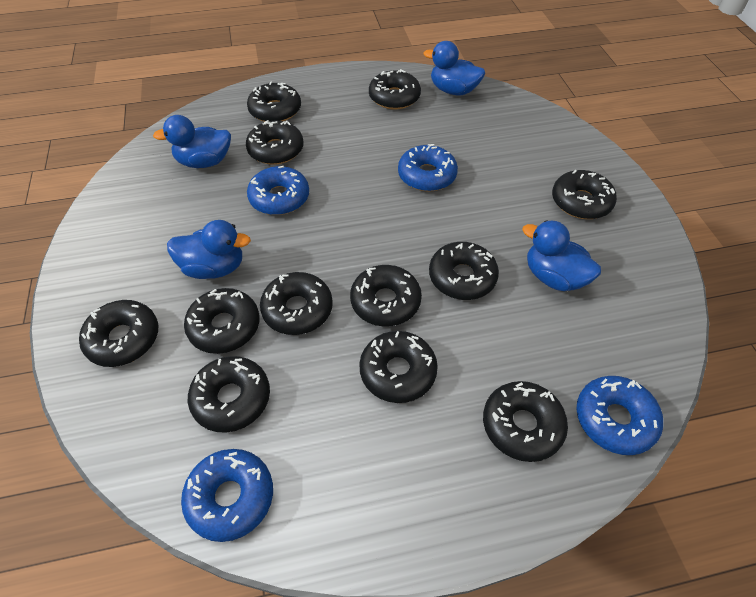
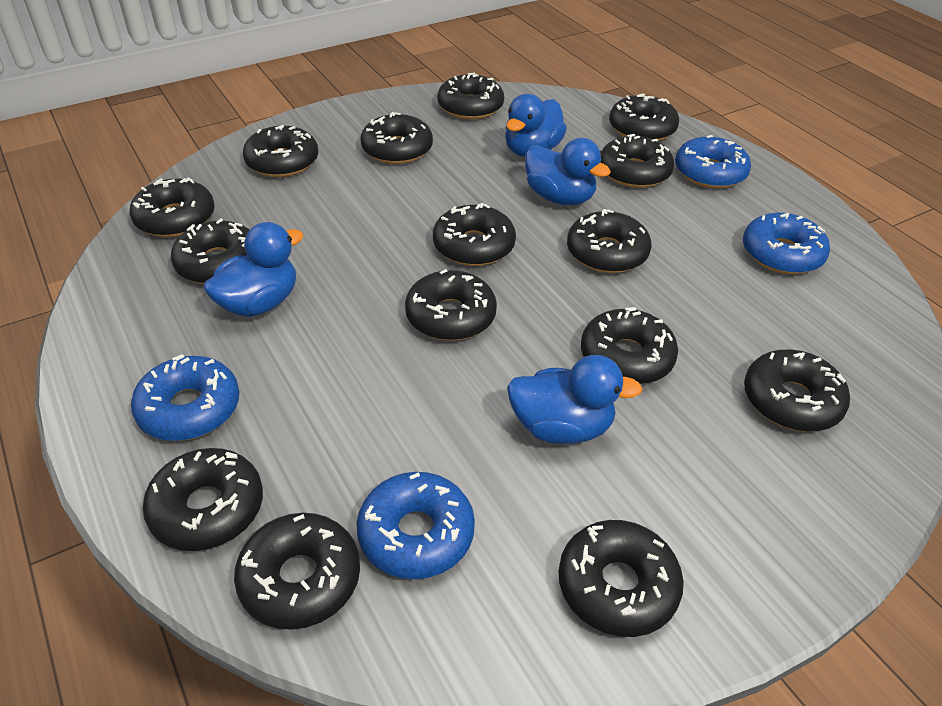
black donut: 12 -> 15

